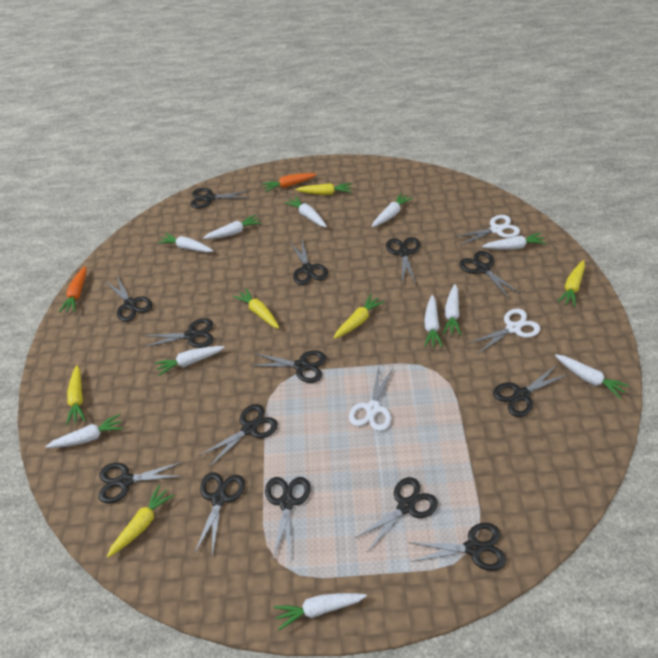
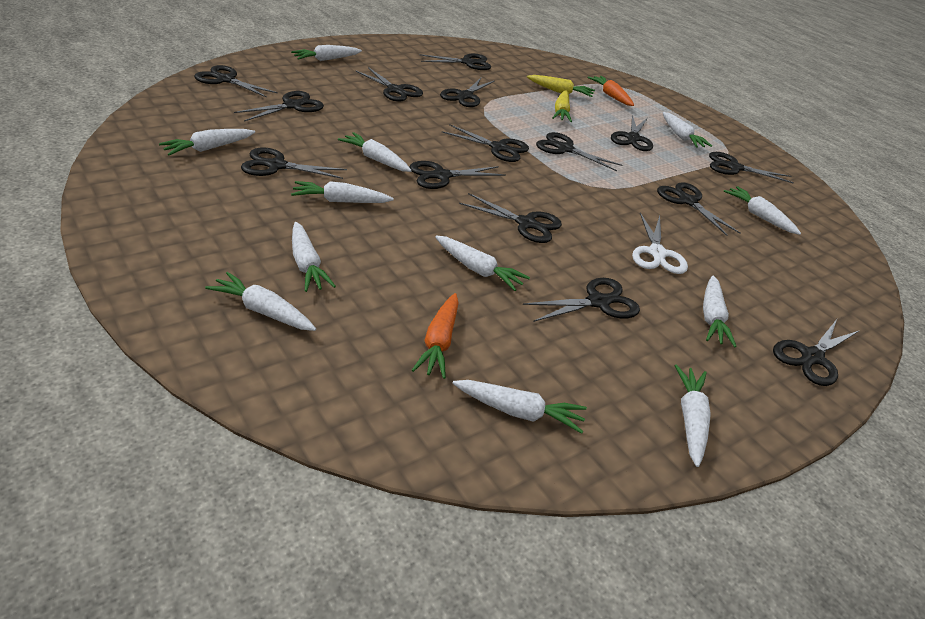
black scissors: 14 -> 15
white carrot: 11 -> 12
white scissors: 3 -> 1
yellow carrot: 6 -> 2

